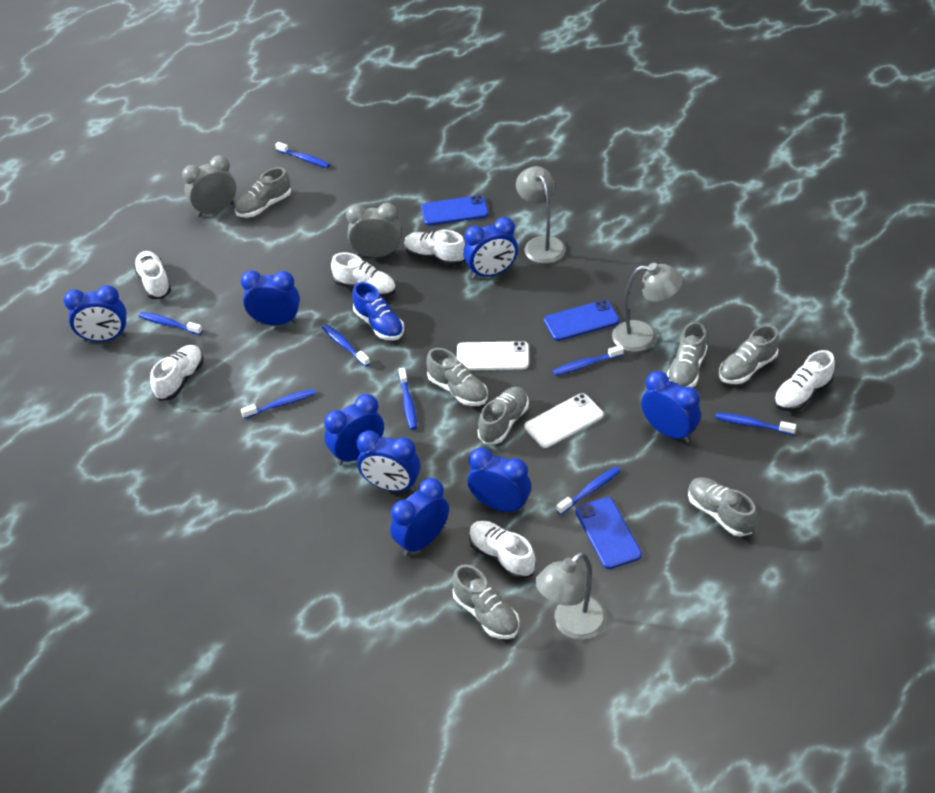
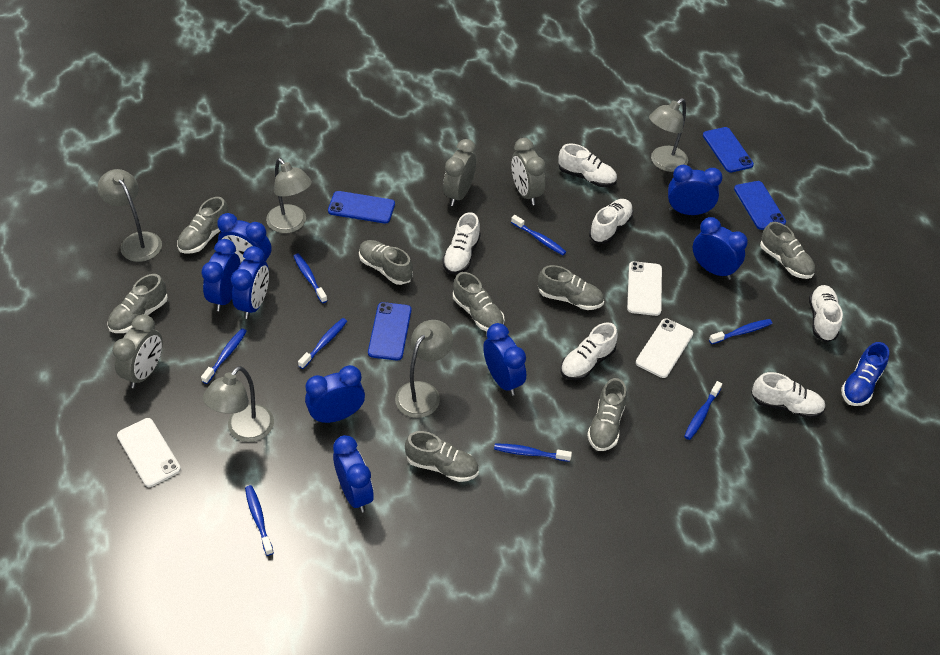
blue phone: 3 -> 4
grey clock: 2 -> 3
grey lamp: 3 -> 5
grey shoe: 7 -> 8
white phone: 2 -> 3

